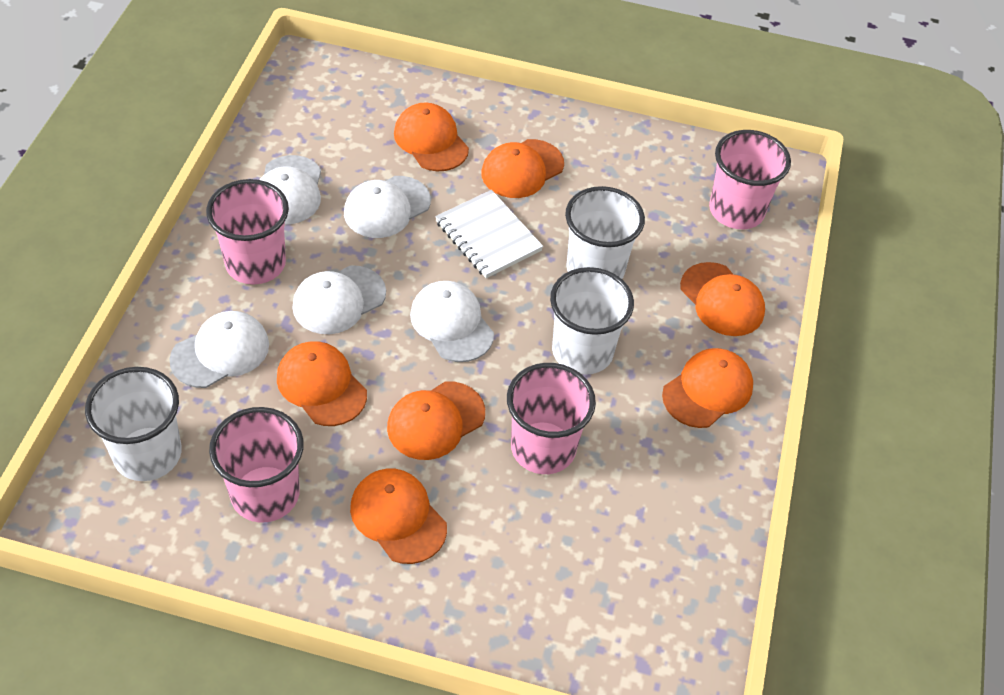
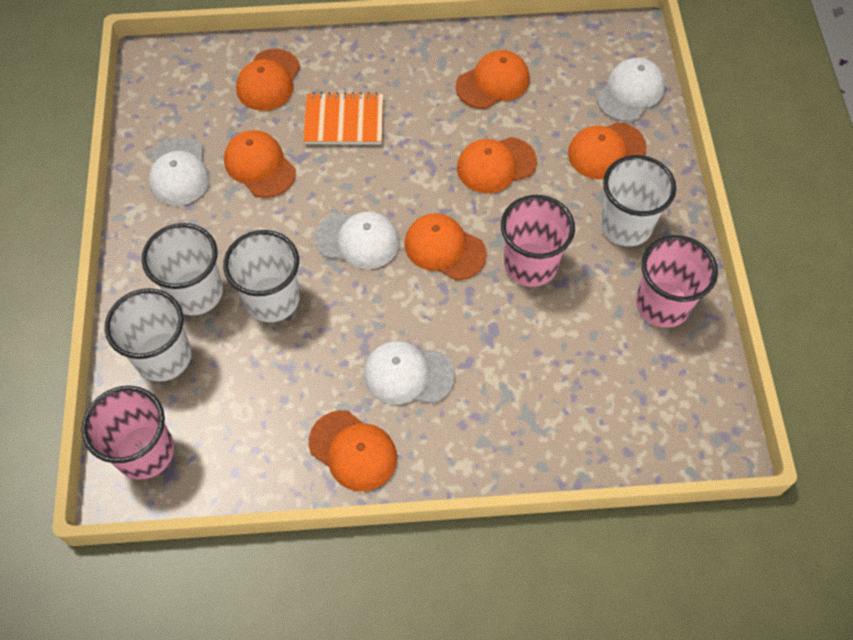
orange notebook: 0 -> 1
pink cup: 4 -> 3
white cap: 5 -> 4
white cup: 3 -> 4
white notebook: 1 -> 0

